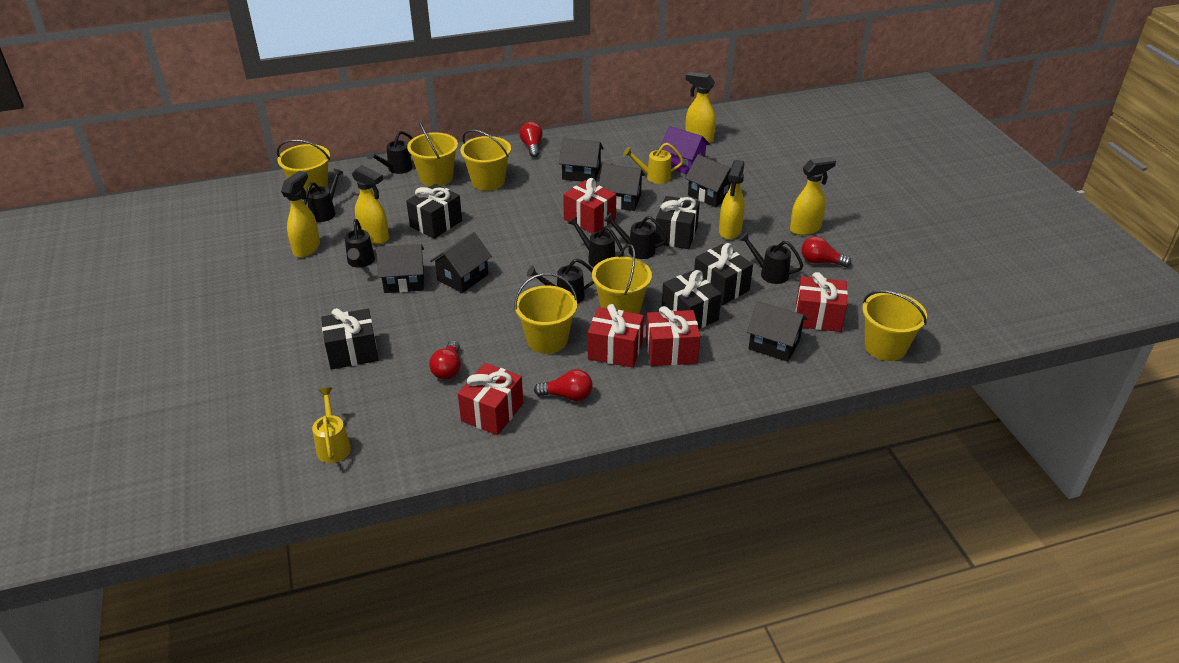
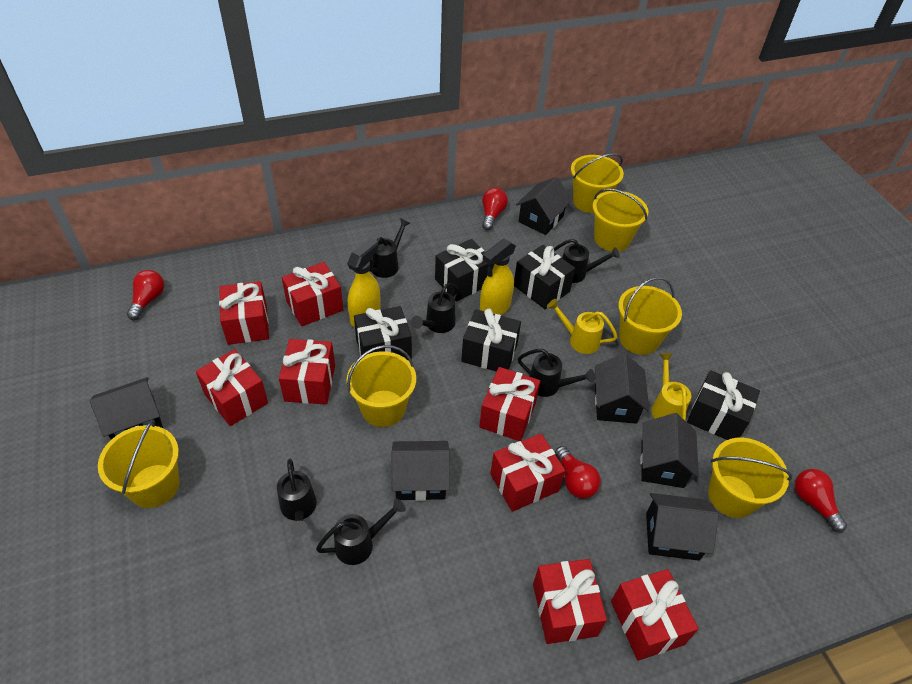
black watering can: 7 -> 6
purple house: 1 -> 0
red gift: 5 -> 8
yellow spray bottle: 5 -> 2

